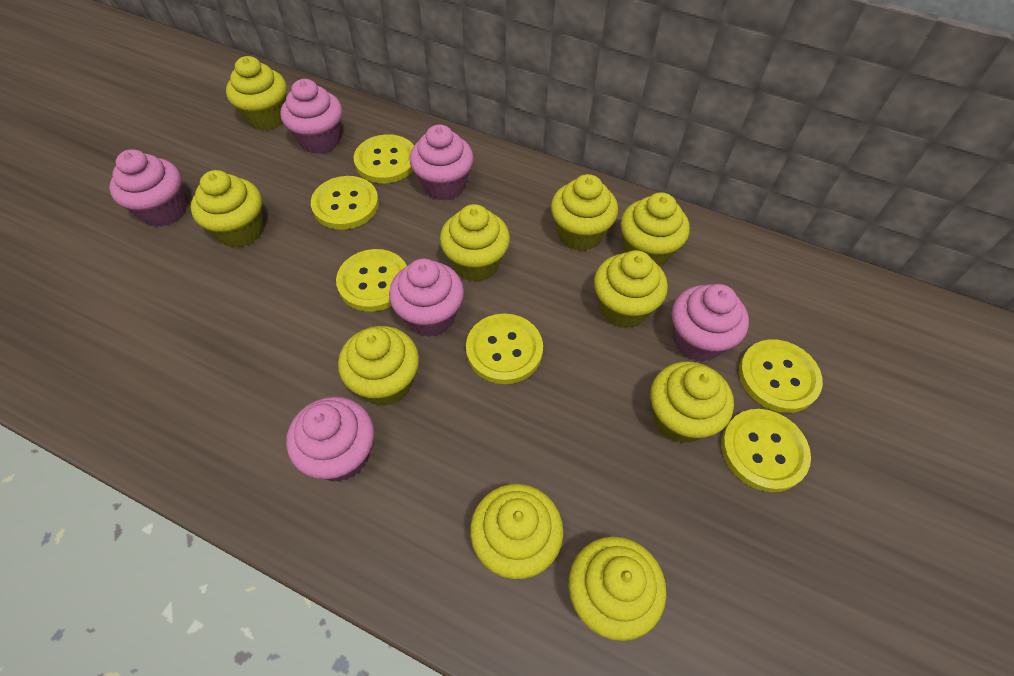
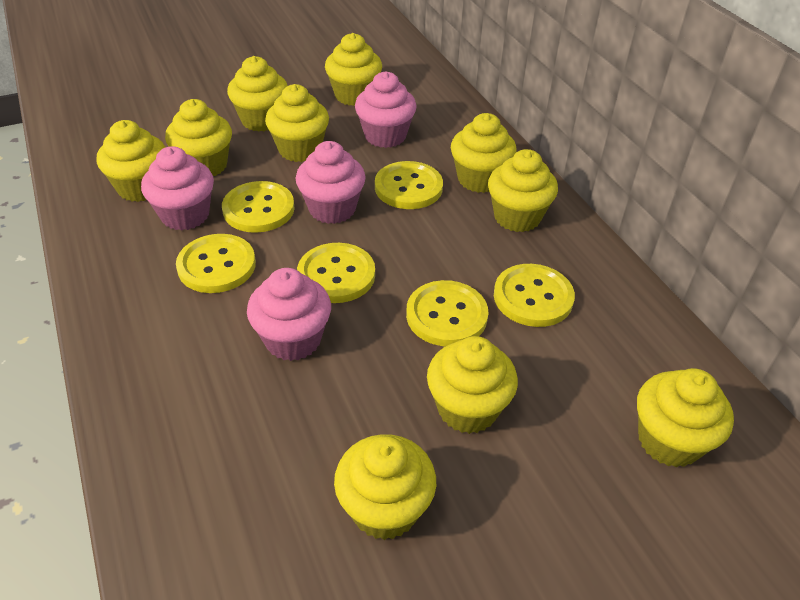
pink cupcake: 6 -> 4

